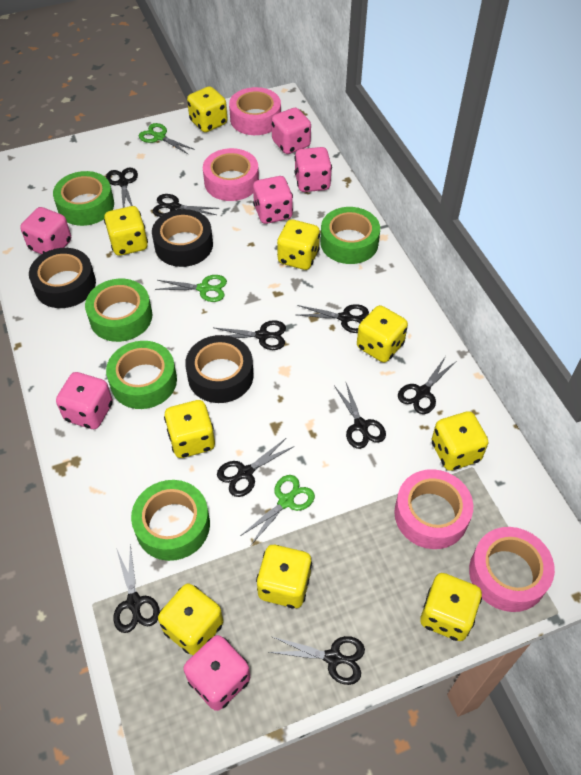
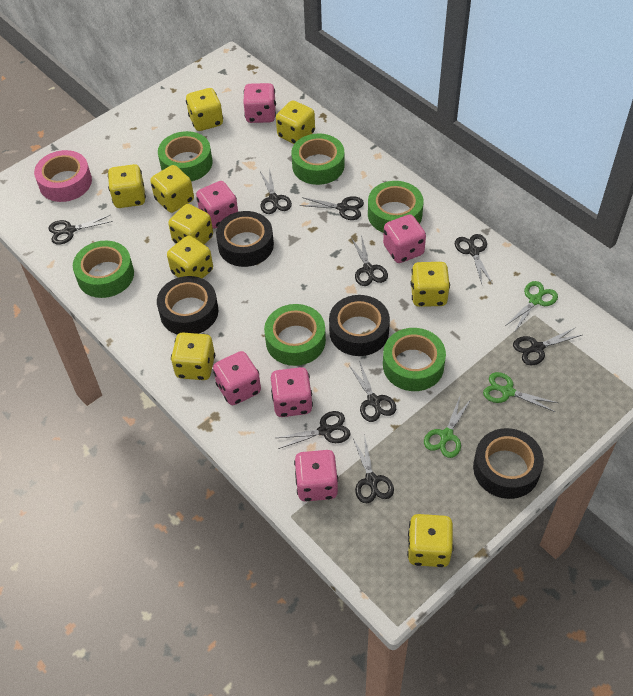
black tape: 3 -> 4
green tape: 5 -> 6
pink tape: 4 -> 1

